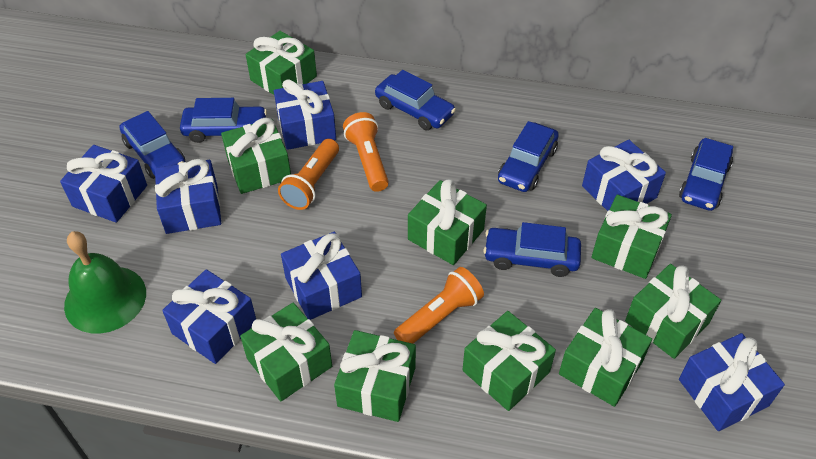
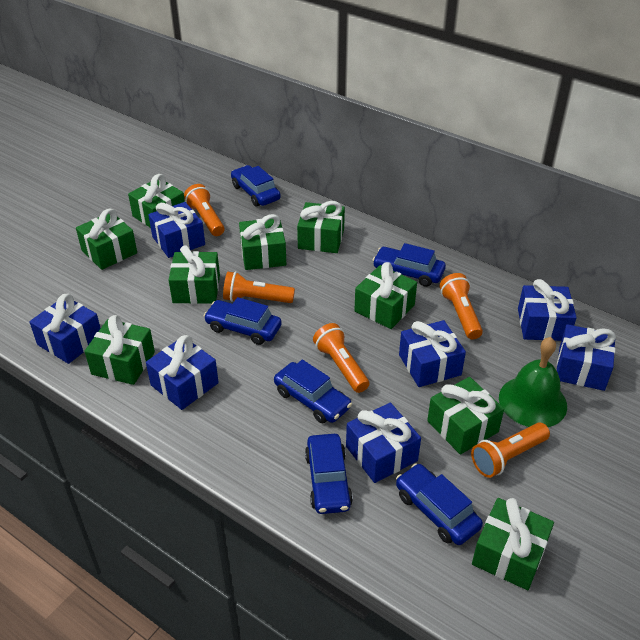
orange flashlight: 3 -> 5

